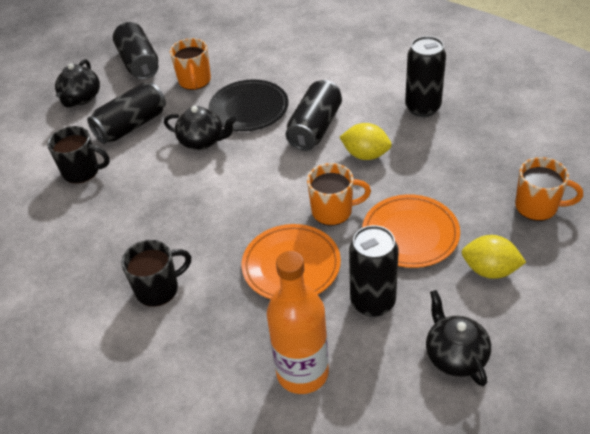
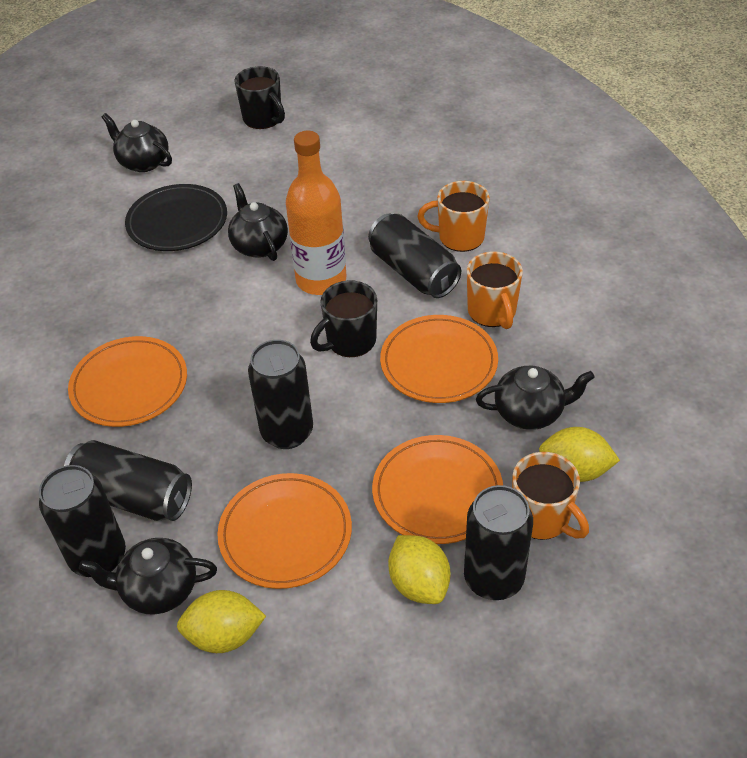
black teapot: 3 -> 4
orange plate: 2 -> 4
yellow lemon: 2 -> 3

